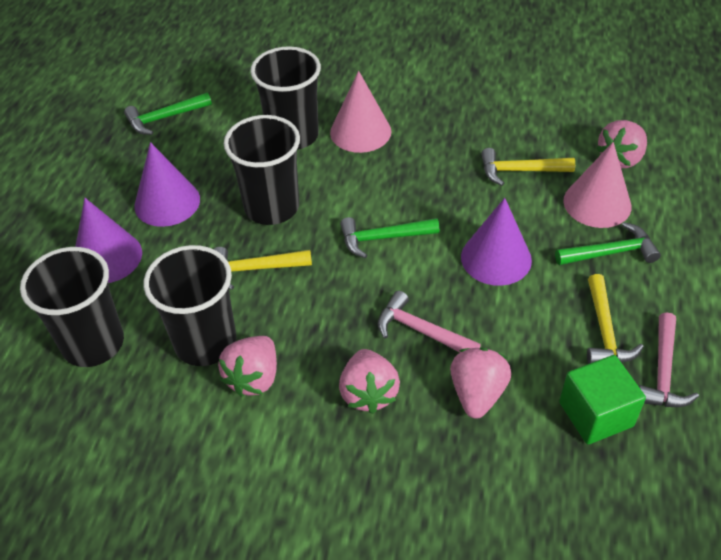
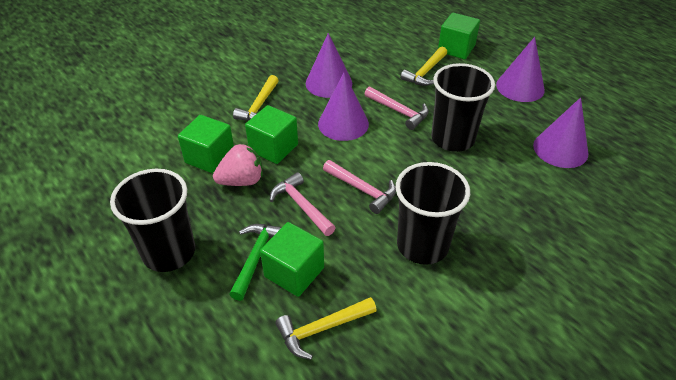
black cup: 4 -> 3
green cube: 1 -> 4
green hammer: 3 -> 1
pink cone: 2 -> 0
pink hammer: 2 -> 3
pink strawberry: 4 -> 1
purple cone: 3 -> 4

